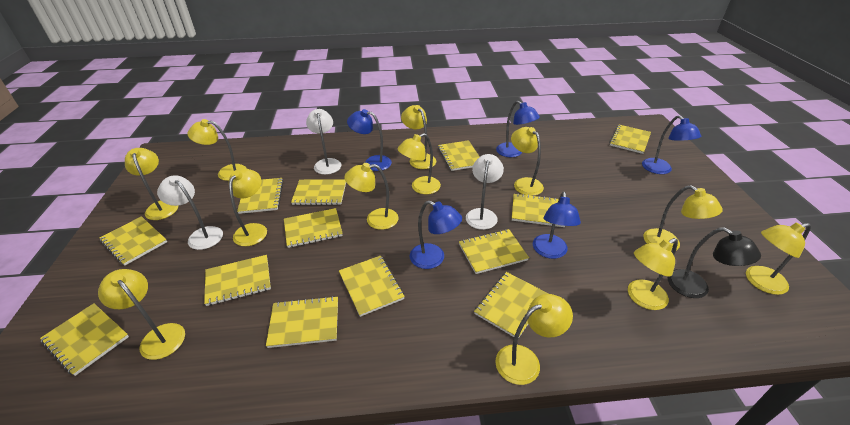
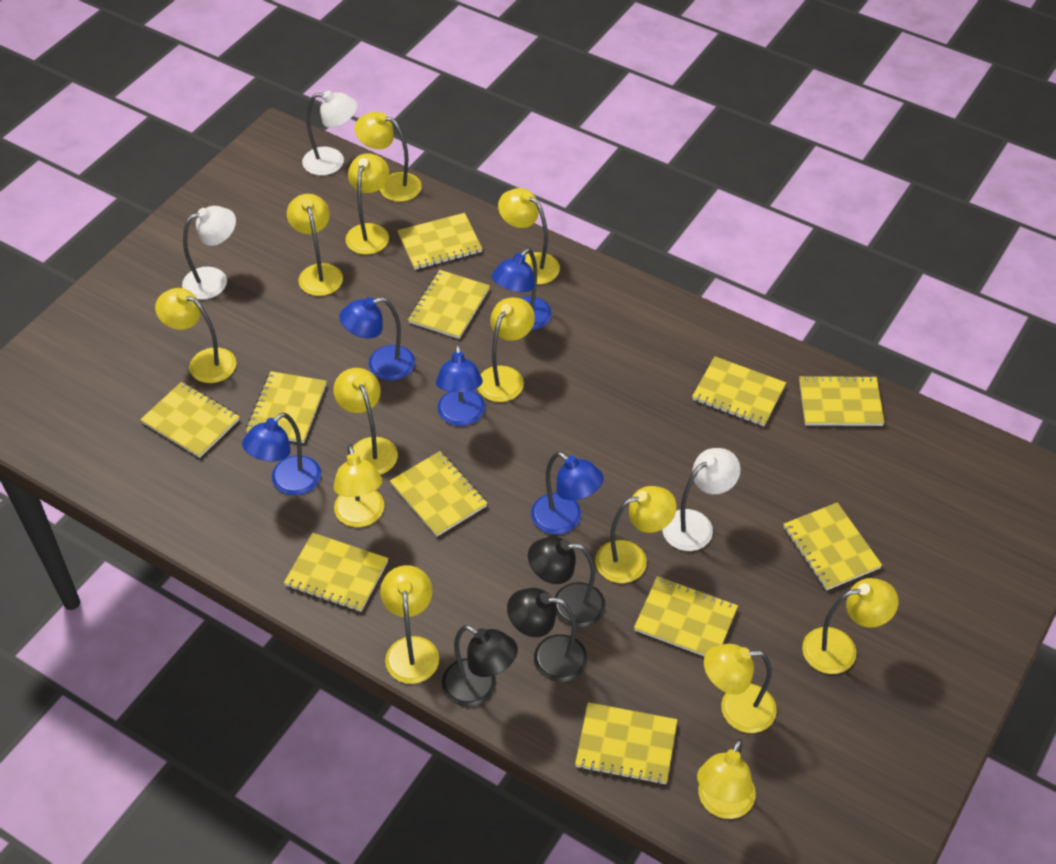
black lamp: 1 -> 3
yellow lamp: 12 -> 13
yellow notebook: 13 -> 11

